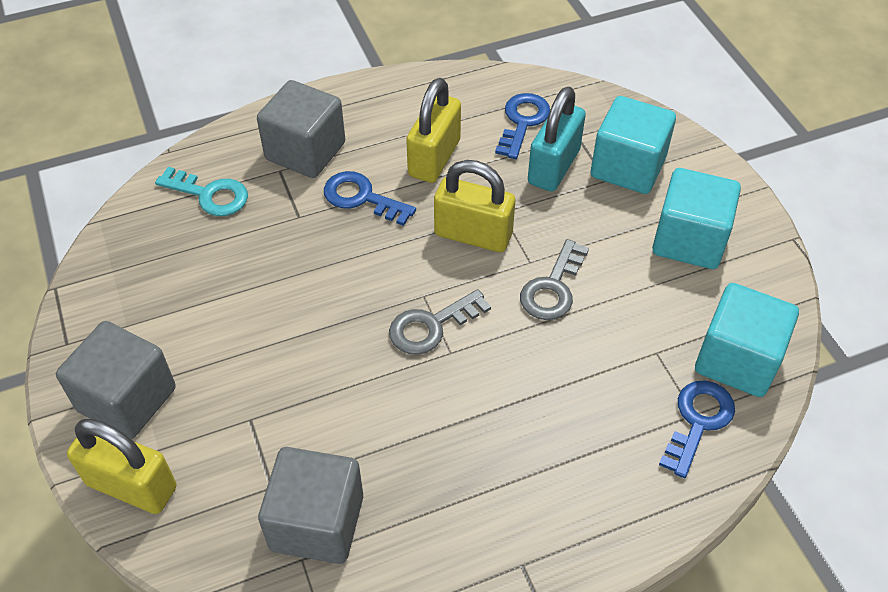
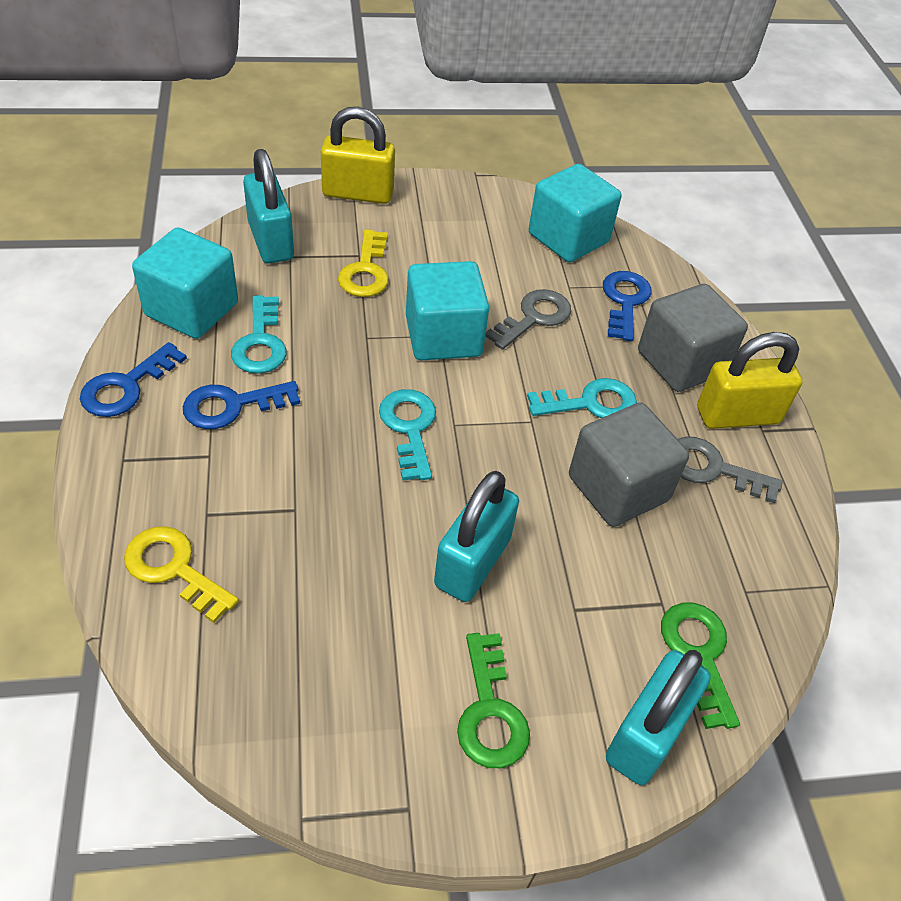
green key: 0 -> 2
grey cube: 3 -> 2
turquoise key: 1 -> 3
turquoise padlock: 1 -> 3
yellow key: 0 -> 2
yellow padlock: 3 -> 2

